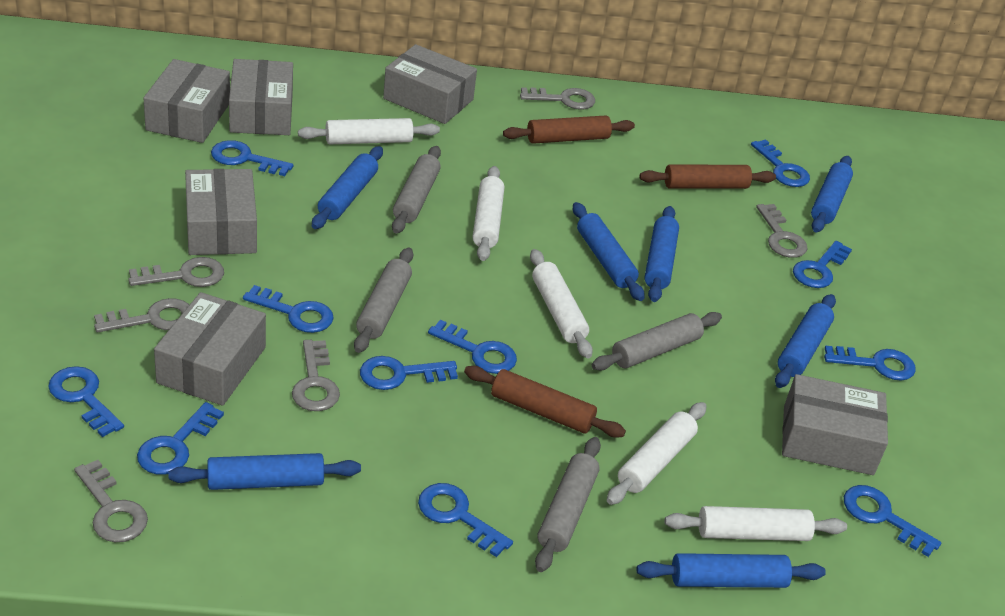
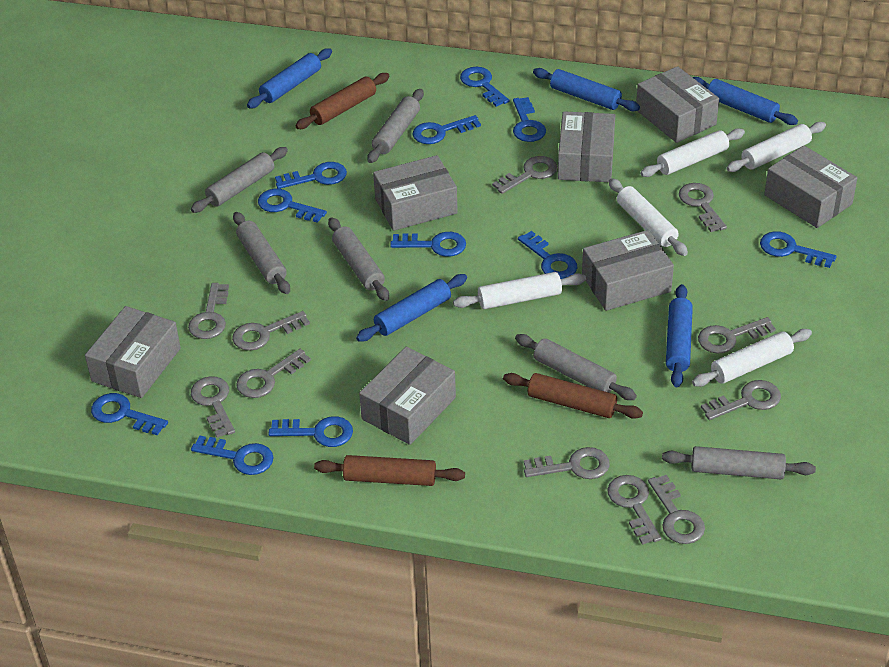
blue rolling pin: 7 -> 5
grey box: 6 -> 7
grey key: 6 -> 11
grey rolling pin: 4 -> 6

